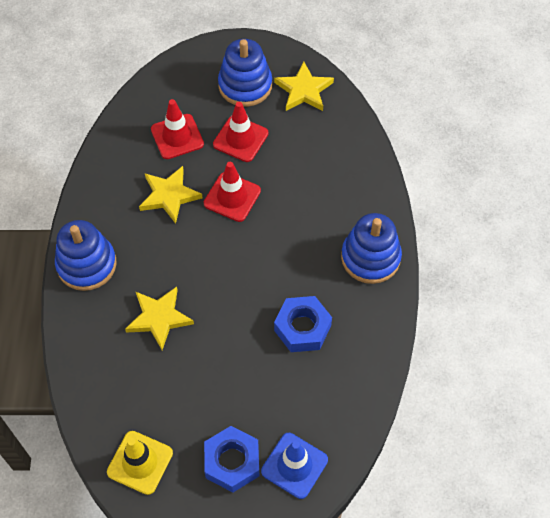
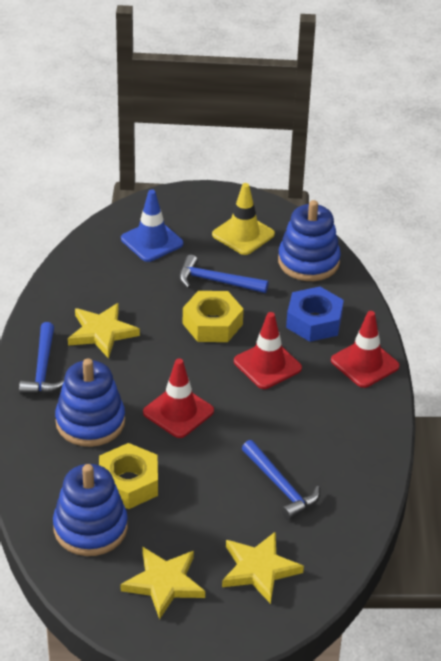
blue hammer: 0 -> 3
blue nut: 2 -> 1
yellow nut: 0 -> 2

